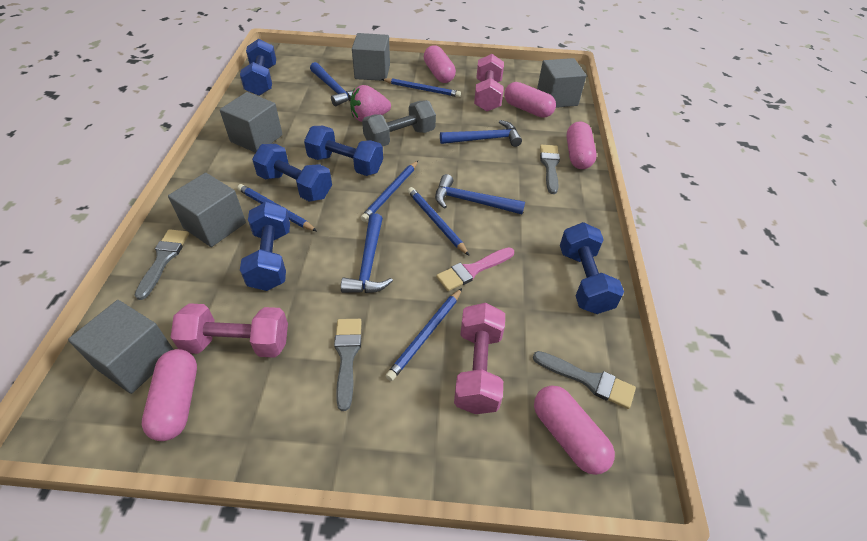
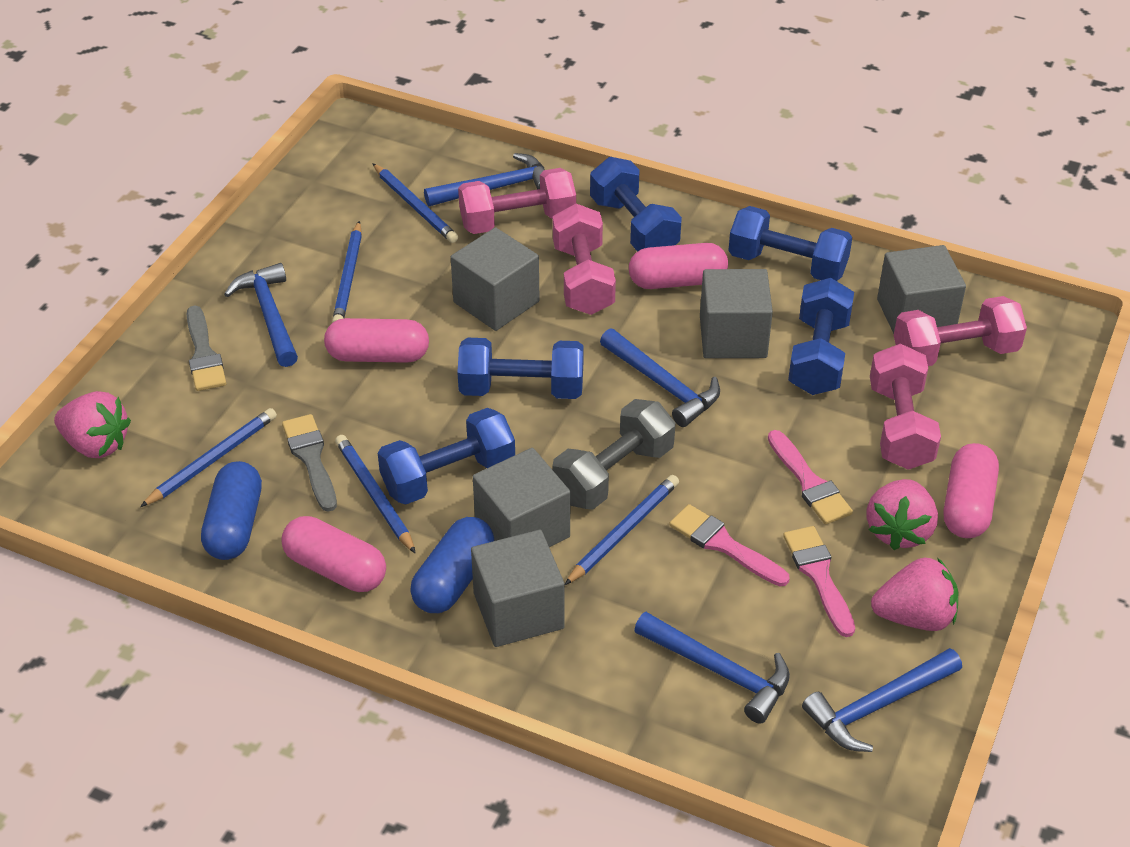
blue capsule: 0 -> 2
blue hammer: 4 -> 5
grey brush: 4 -> 2
pink brush: 1 -> 3
pink capsule: 5 -> 4
pink dumbbell: 3 -> 4
pink strawberry: 1 -> 3

